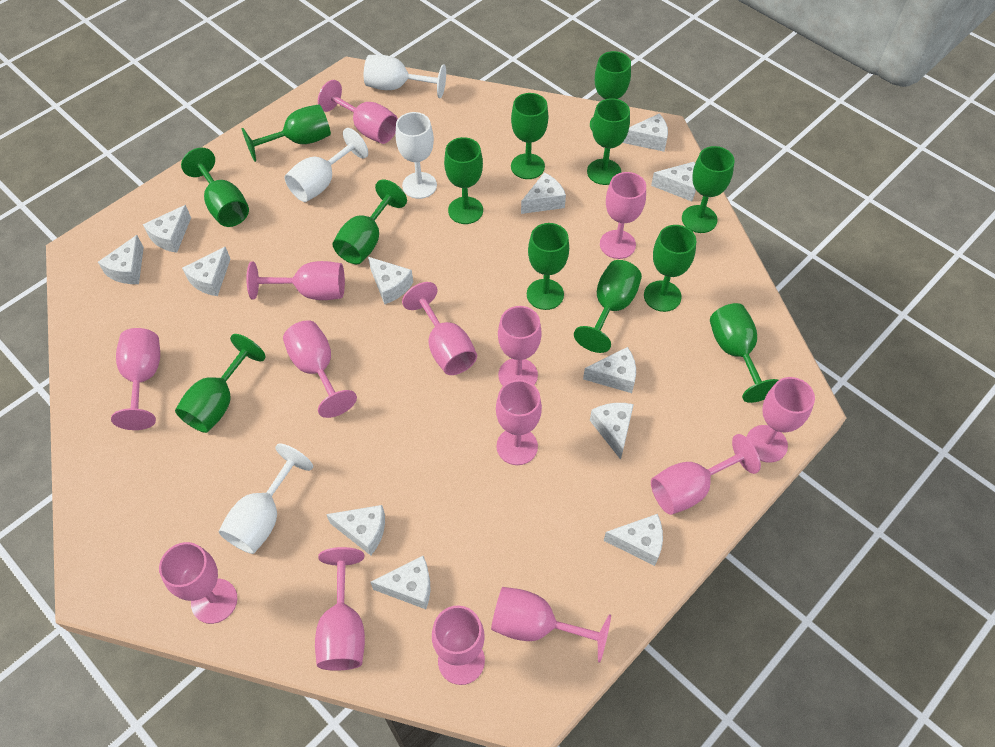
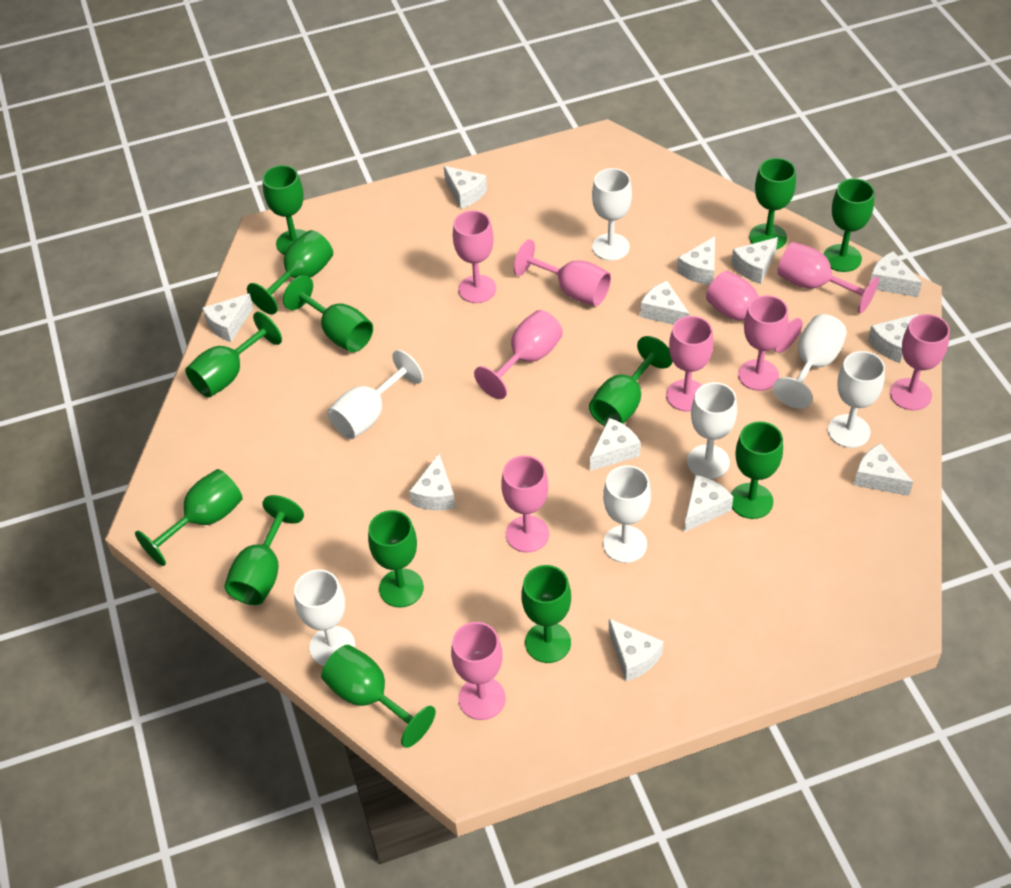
pink goblet: 14 -> 10
white goblet: 4 -> 7

